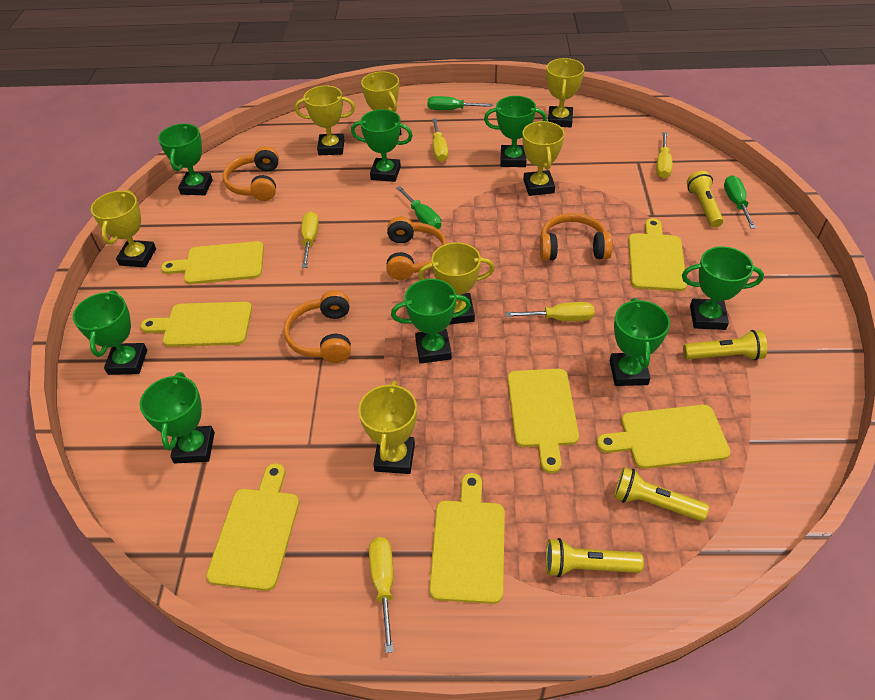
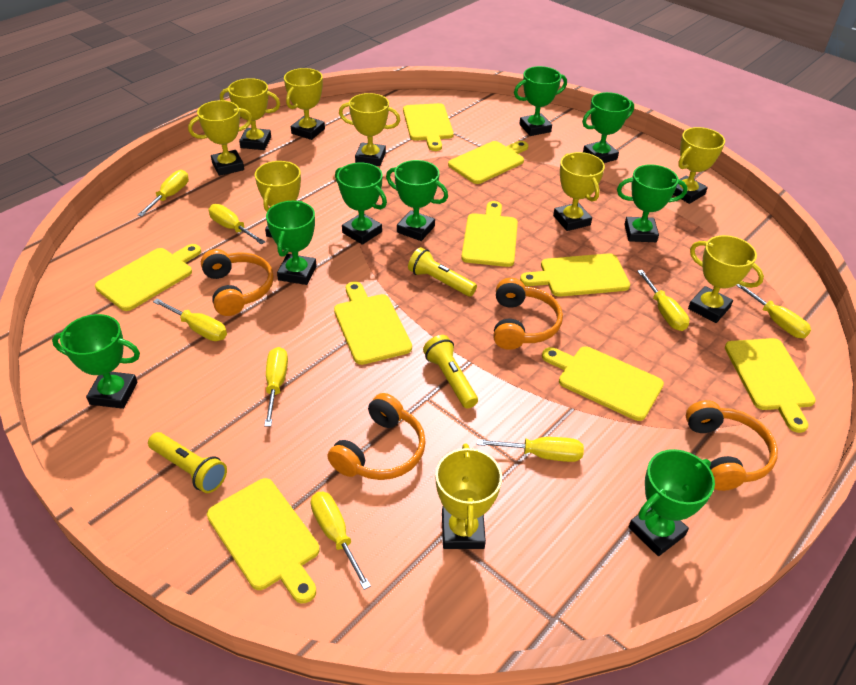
green screwdriver: 3 -> 0
yellow cutting board: 7 -> 9
yellow flashlight: 4 -> 3
yellow screwdriver: 5 -> 8
yellow trophy: 7 -> 9

